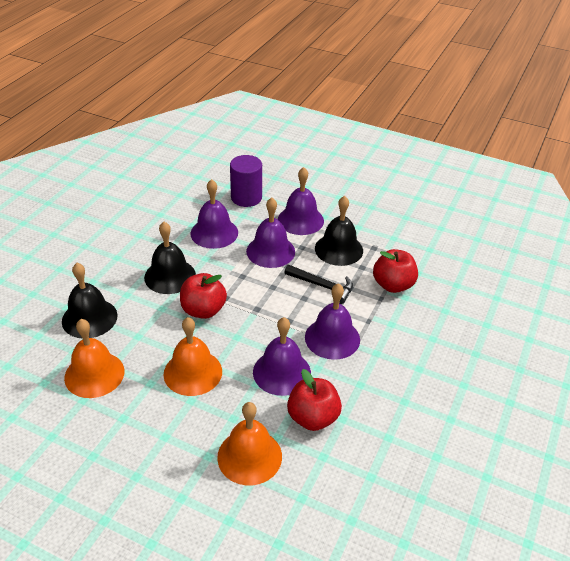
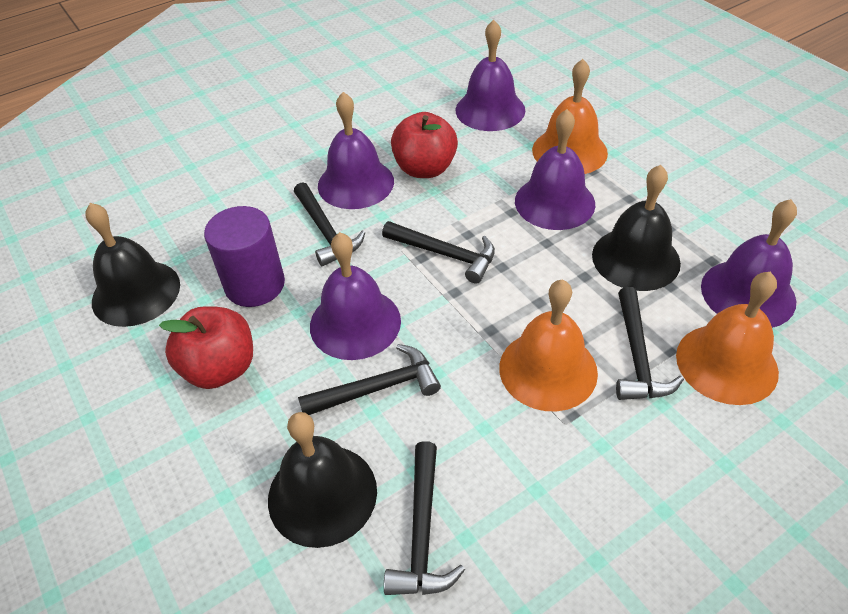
black hammer: 1 -> 5
red apple: 3 -> 2

